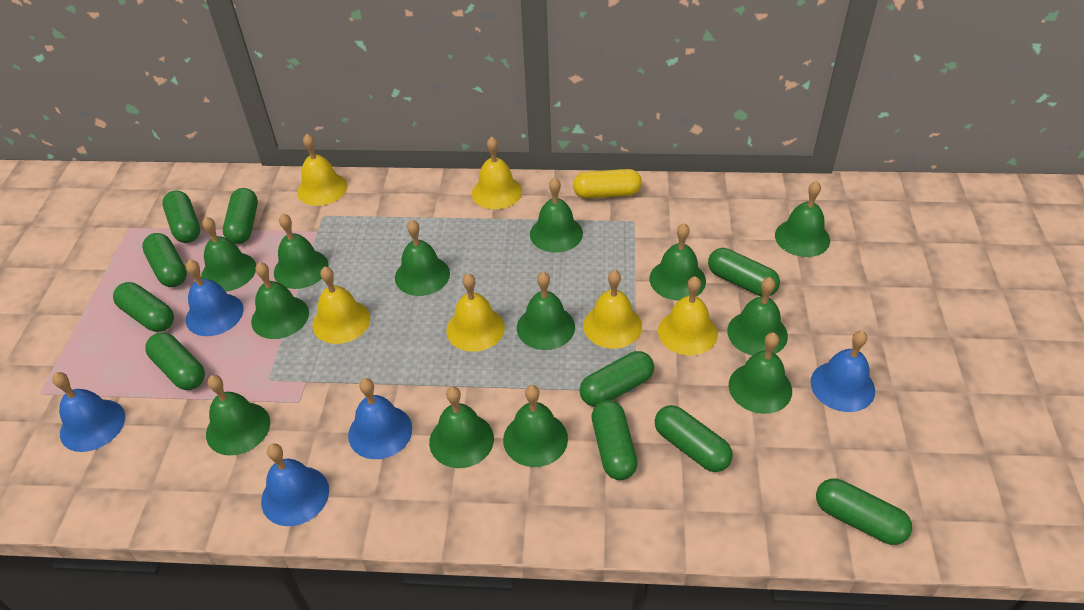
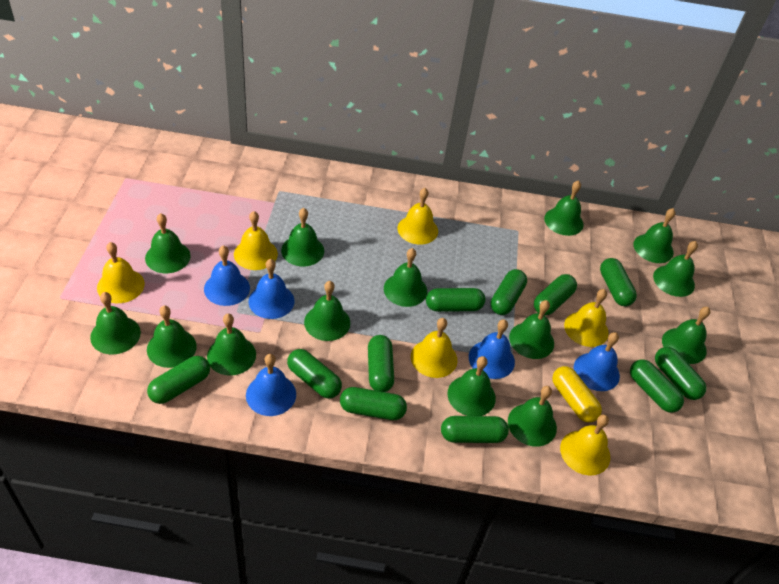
green bell: 13 -> 14
green capsule: 10 -> 11

